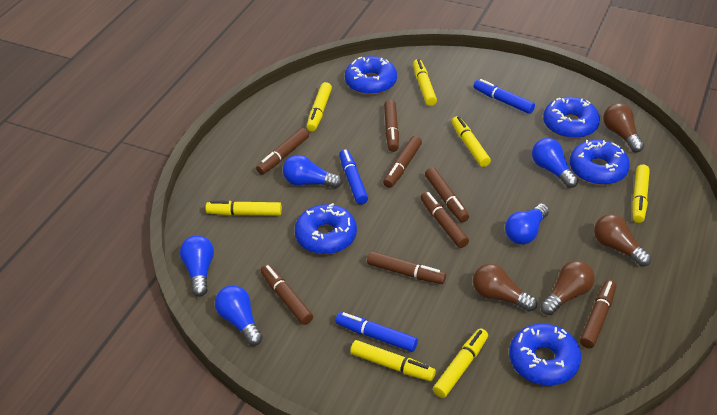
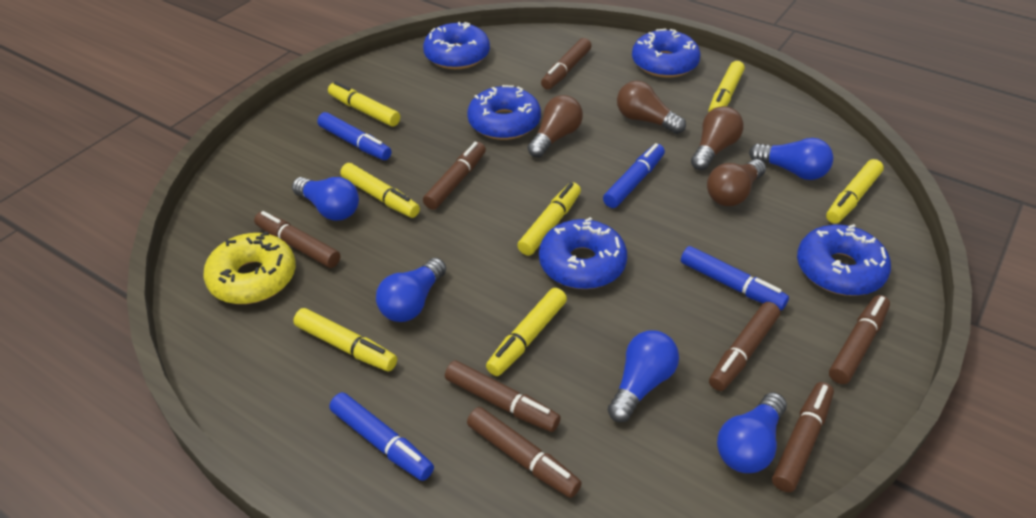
blue marker: 3 -> 4
yellow donut: 0 -> 1

